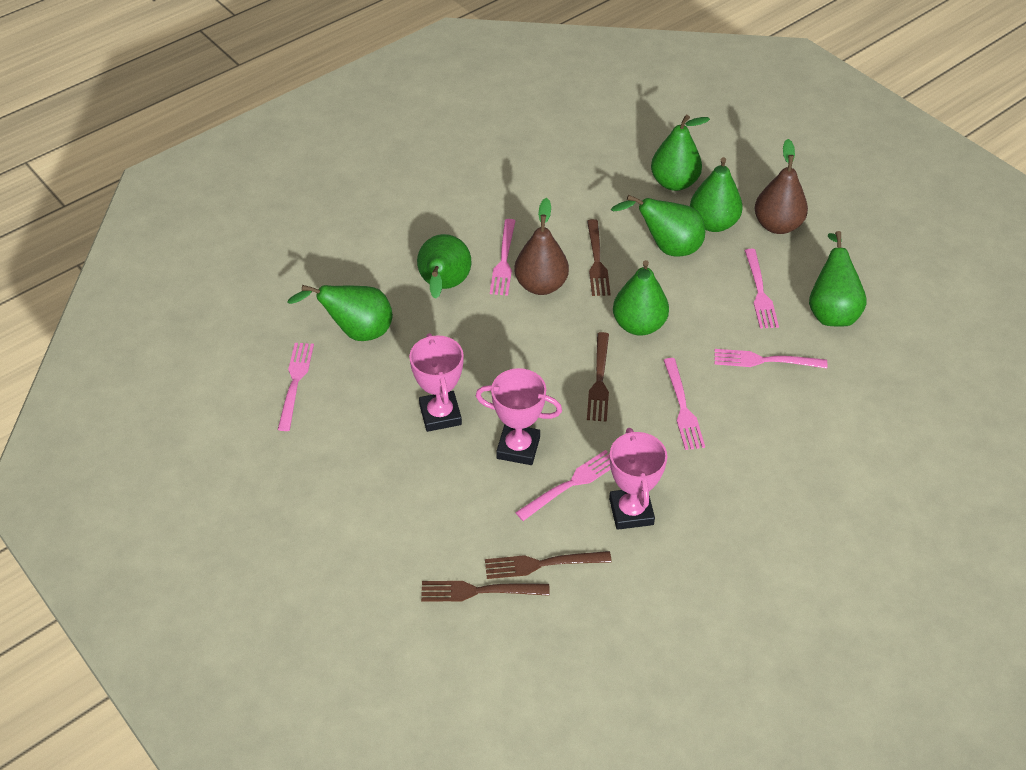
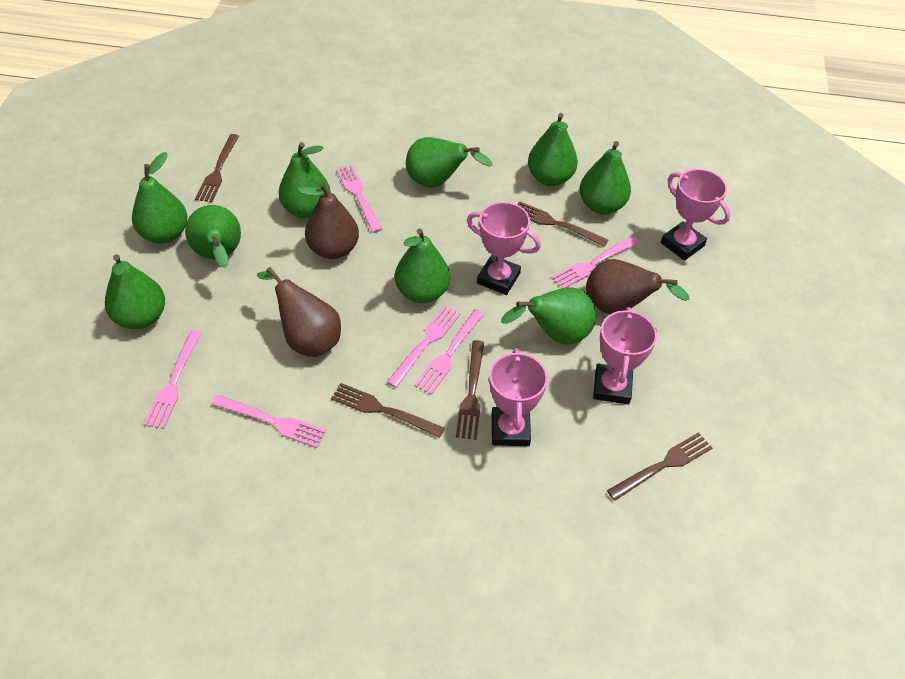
brown fork: 4 -> 5
brown pear: 2 -> 3
green pear: 7 -> 9
pink trophy: 3 -> 4

